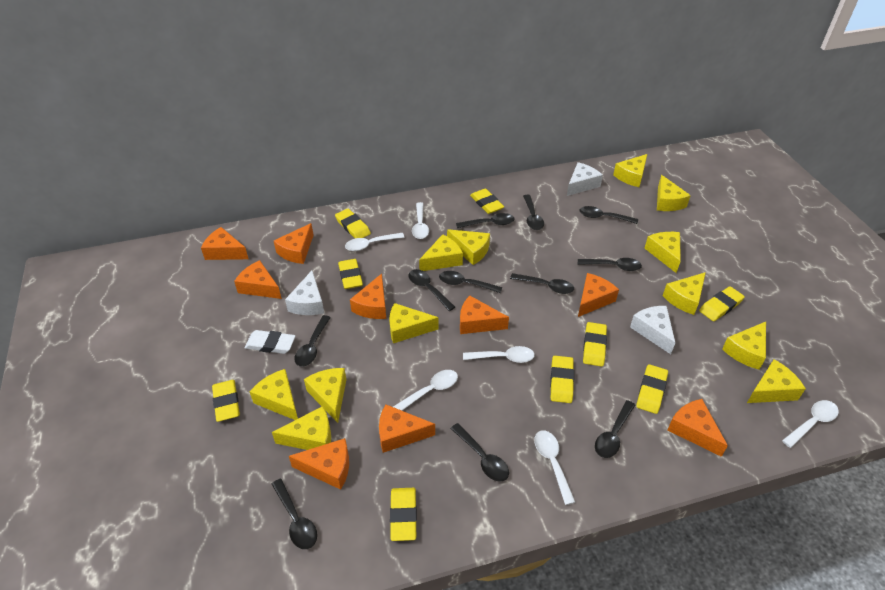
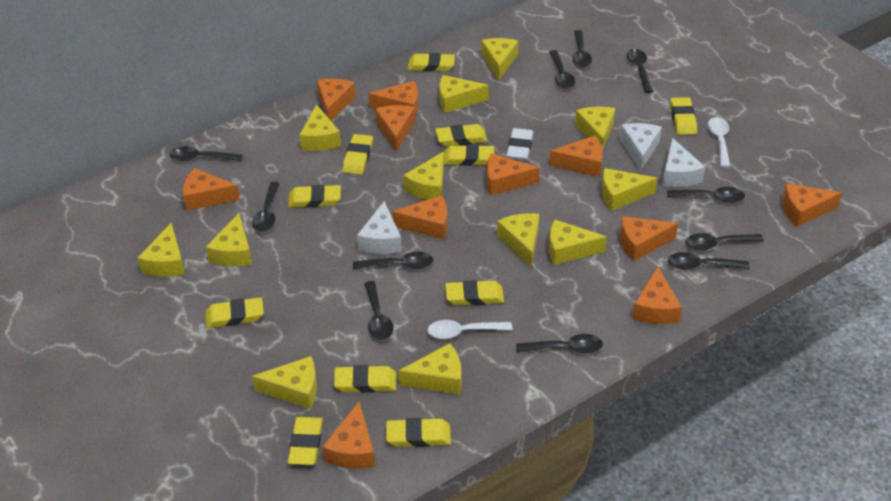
orange cheese: 9 -> 11
white spoon: 6 -> 2
yellow eraser: 9 -> 11

